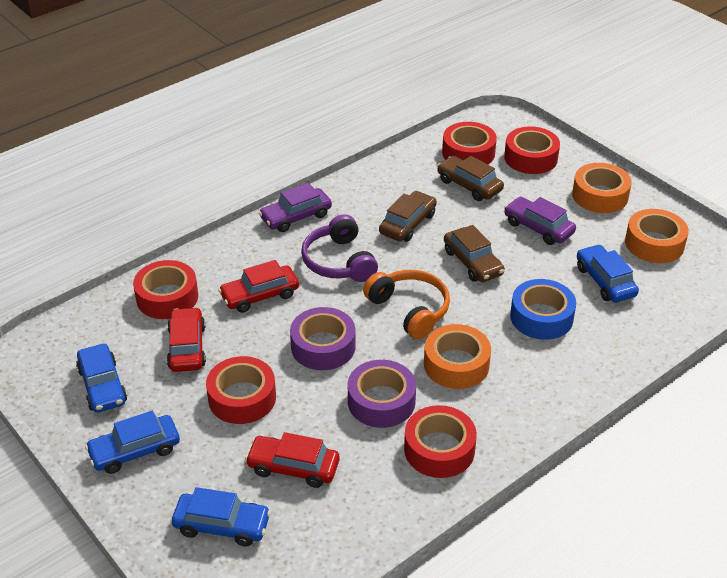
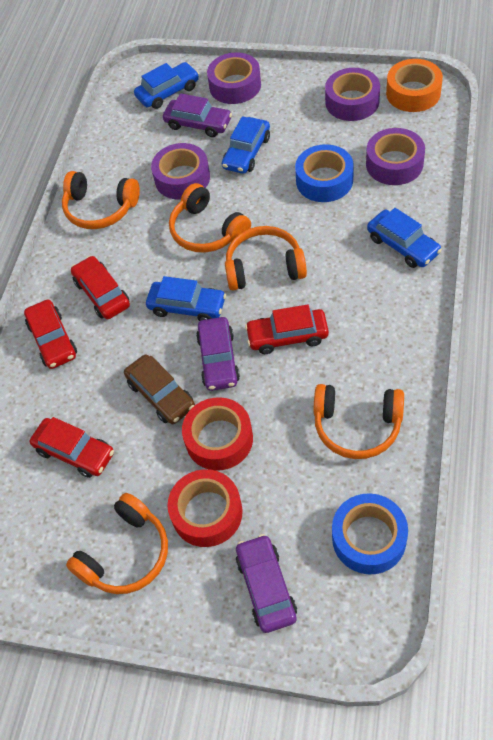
blue tape: 1 -> 2
brown car: 3 -> 1
orange headphones: 1 -> 5
orange tape: 3 -> 1
purple car: 2 -> 3
purple headphones: 1 -> 0
purple tape: 2 -> 4
red car: 3 -> 4
red tape: 5 -> 2

